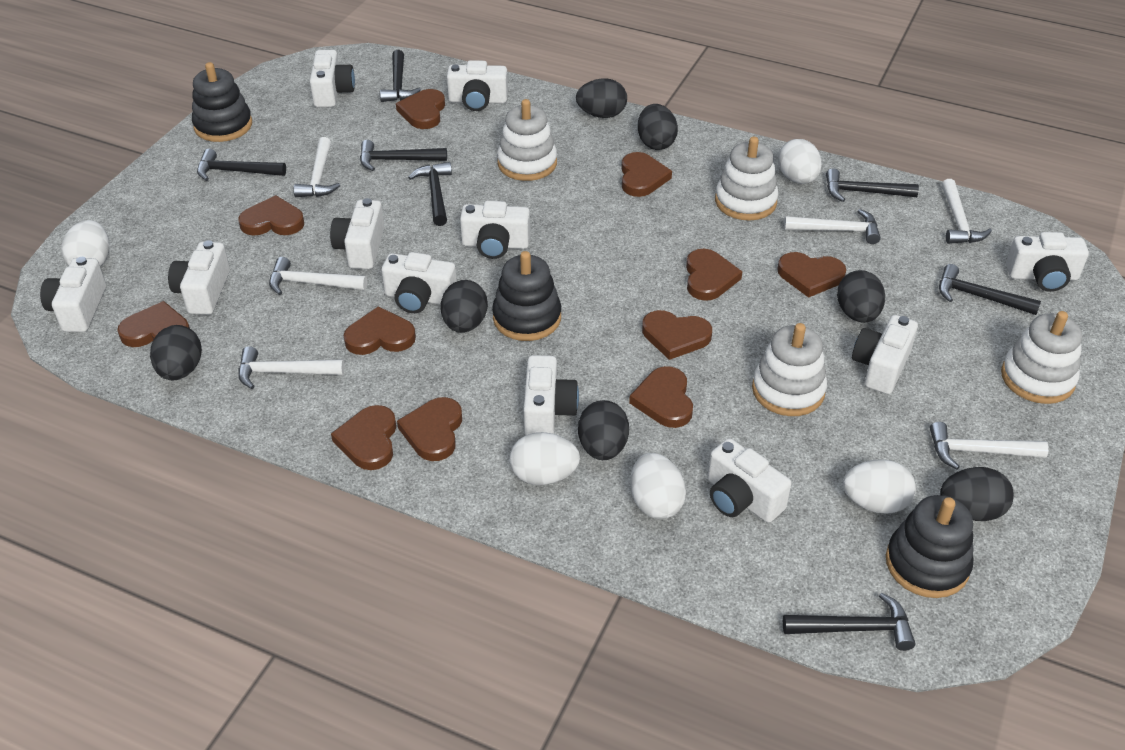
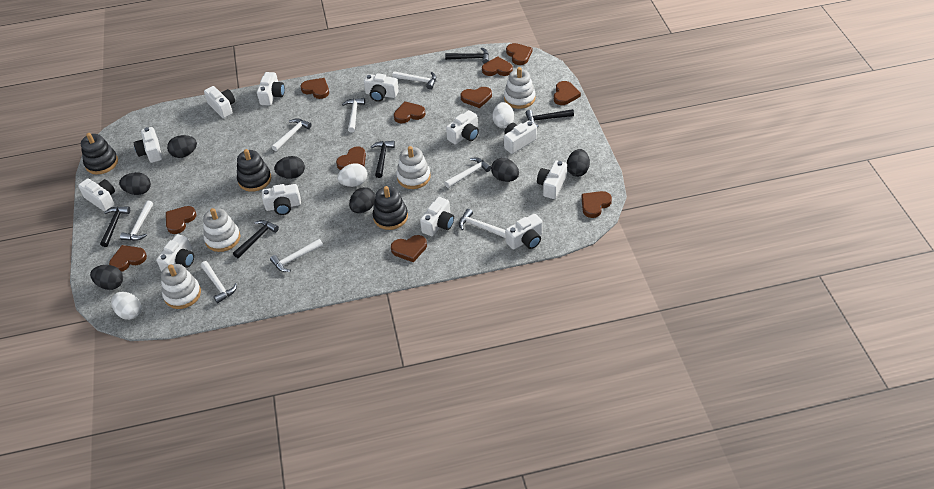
black hammer: 7 -> 5
white camera: 11 -> 12
white egg: 5 -> 3
white hammer: 6 -> 8

